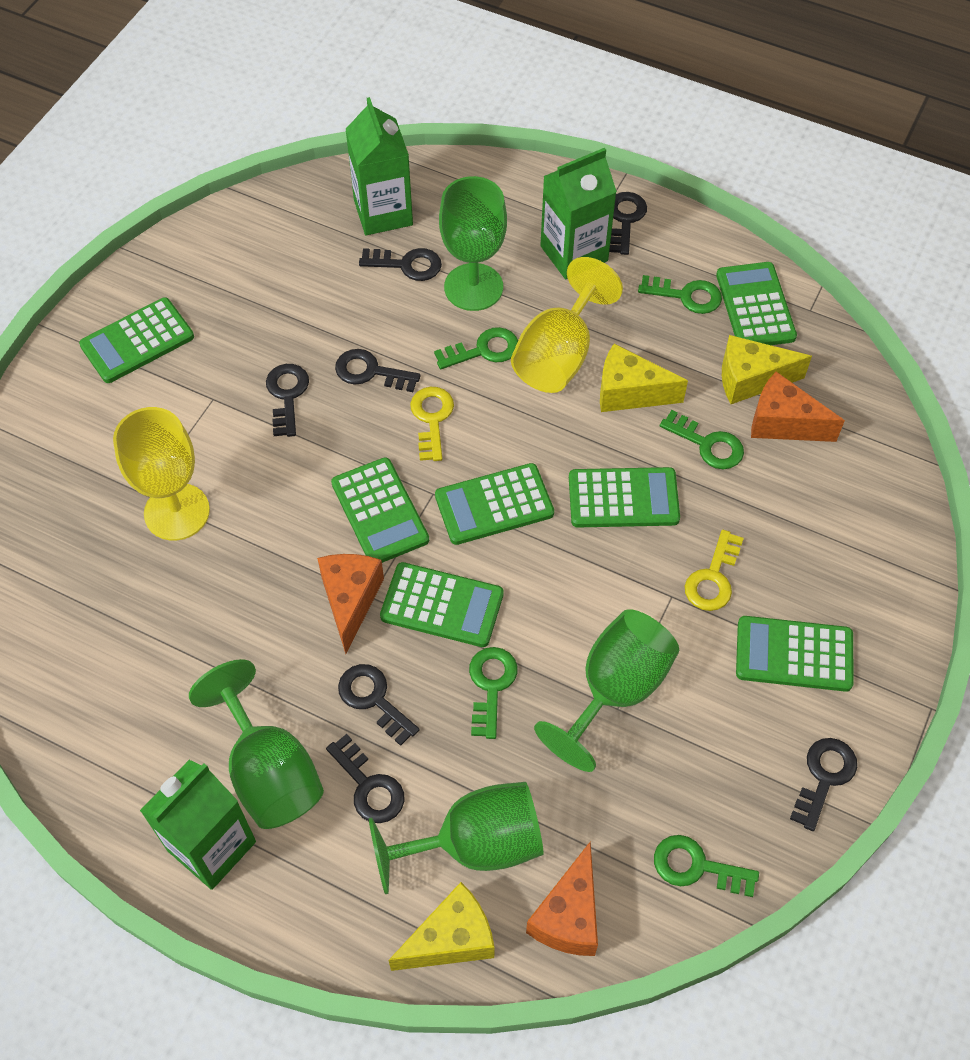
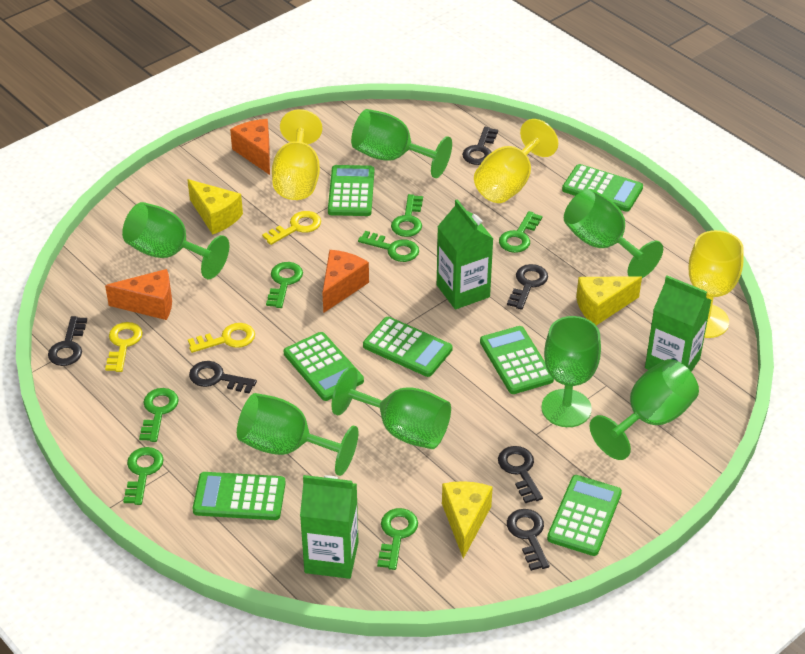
black key: 7 -> 6
green goblet: 4 -> 7
green key: 5 -> 7
yellow goblet: 2 -> 3
yellow key: 2 -> 3

